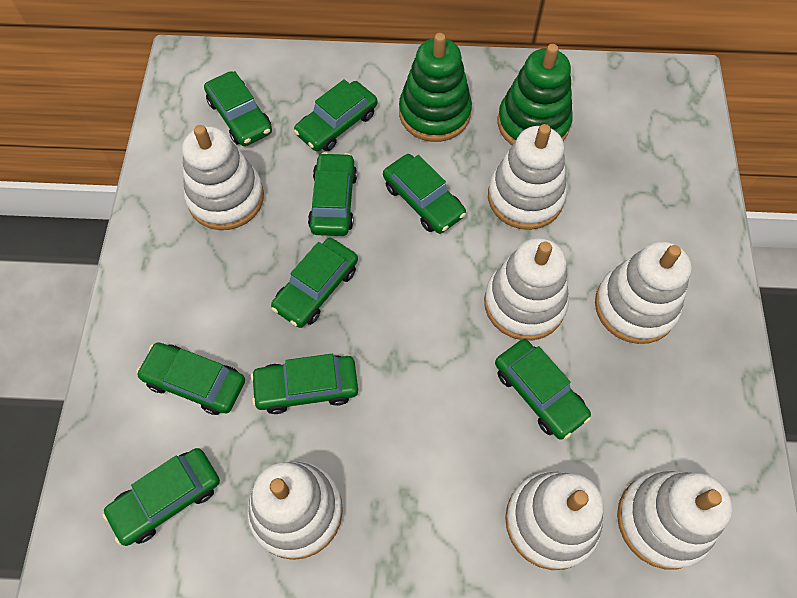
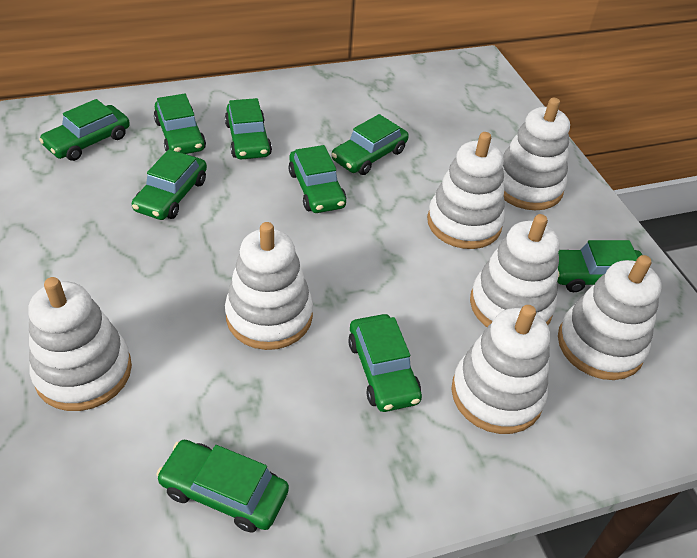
green stacking toy: 2 -> 0

